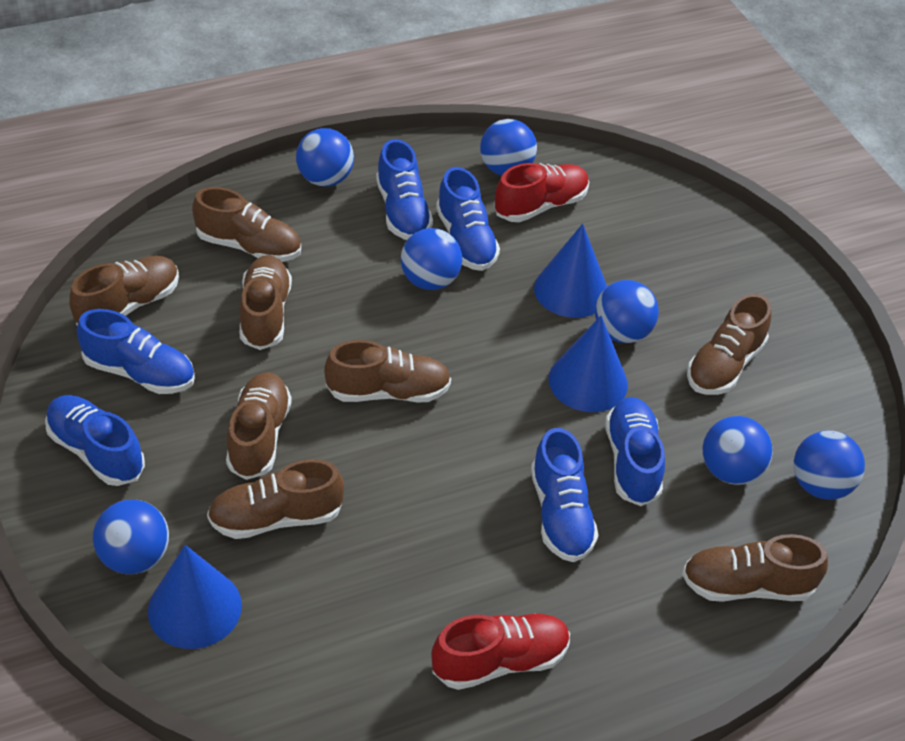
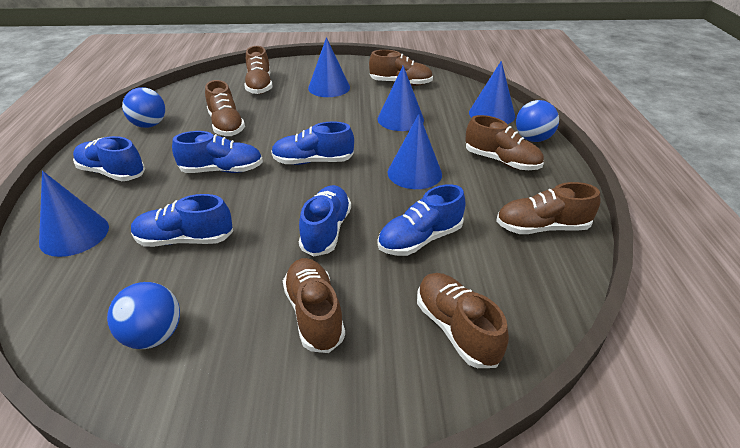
blue ball: 7 -> 3
blue cone: 3 -> 5
brown shoe: 8 -> 7
red shoe: 2 -> 0

